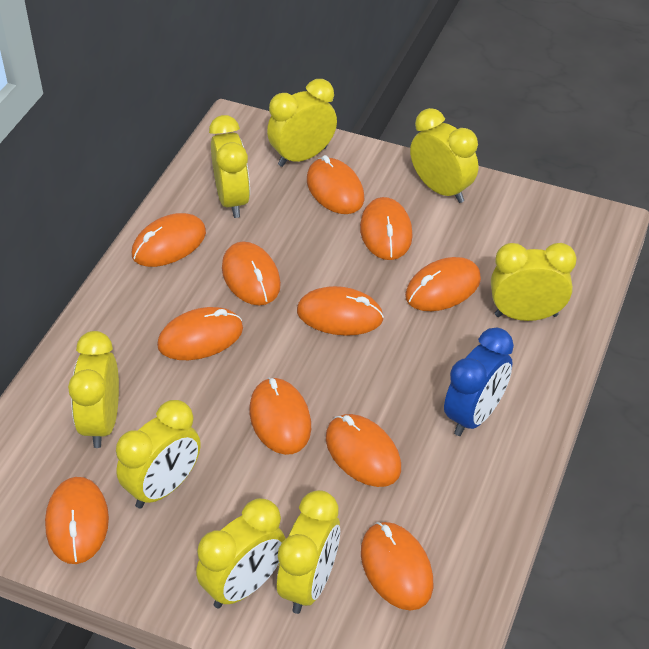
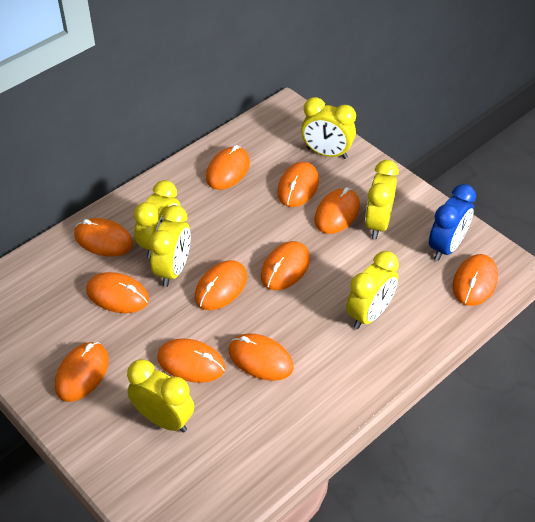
yellow clock: 8 -> 6

